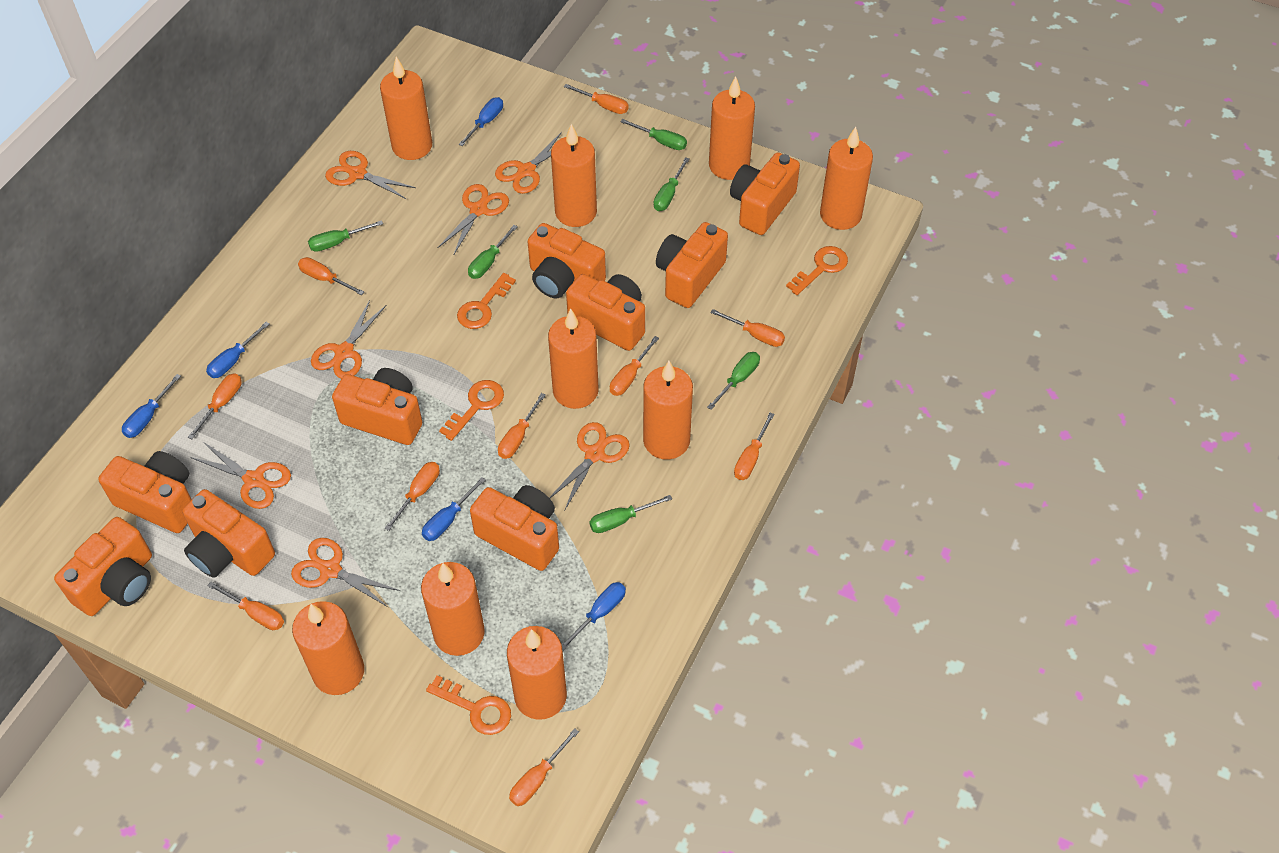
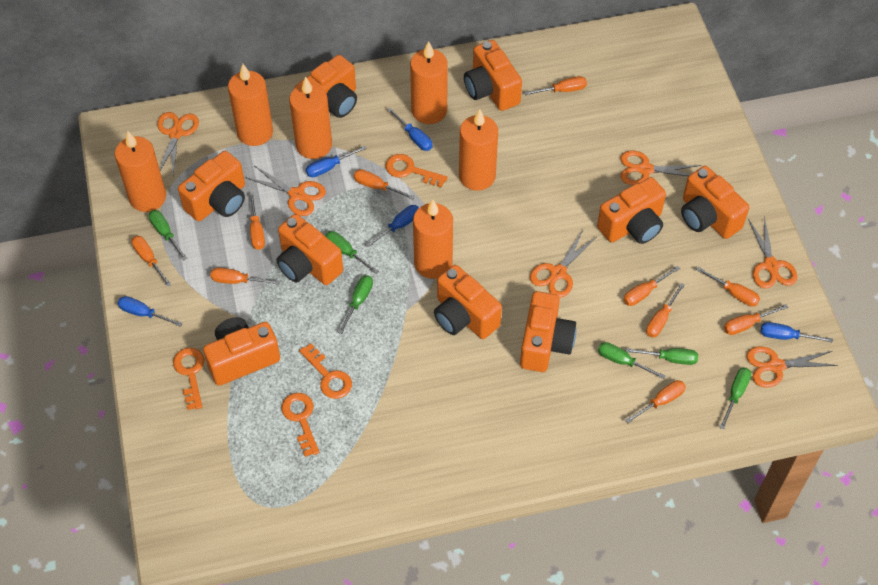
orange candle: 9 -> 6
orange scissors: 7 -> 6

